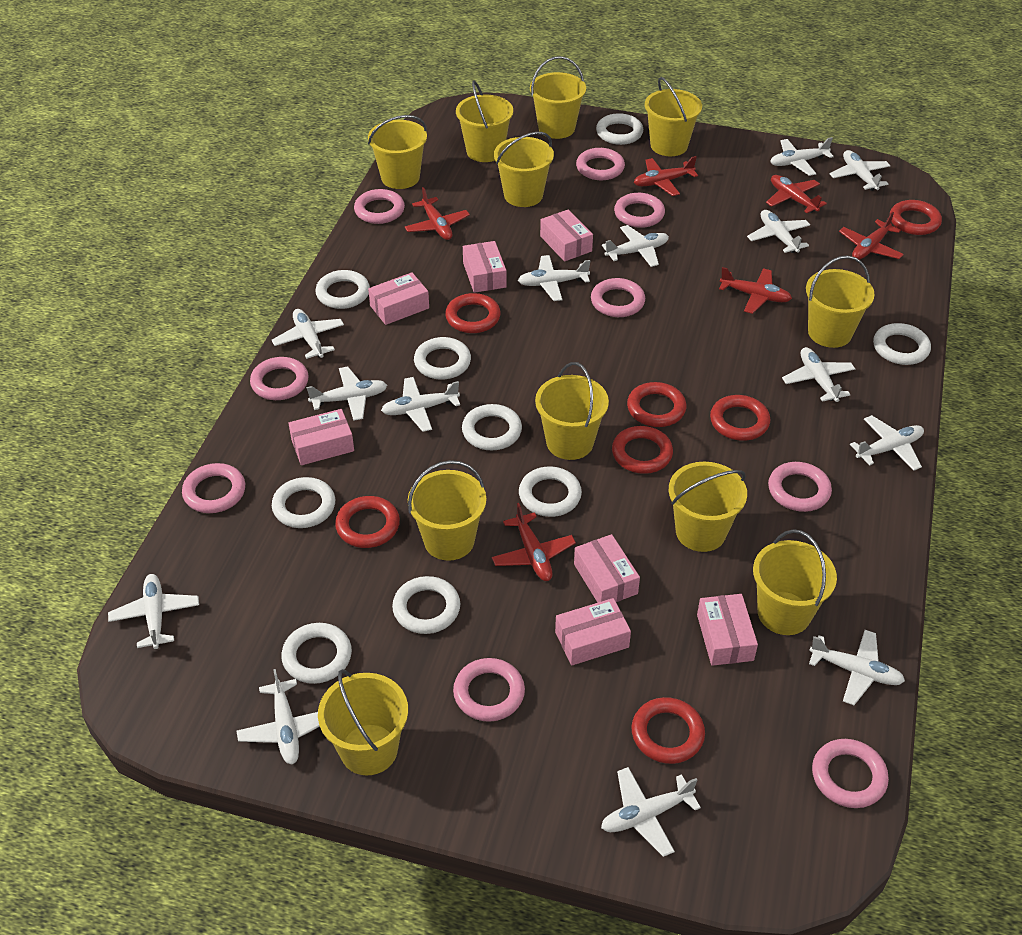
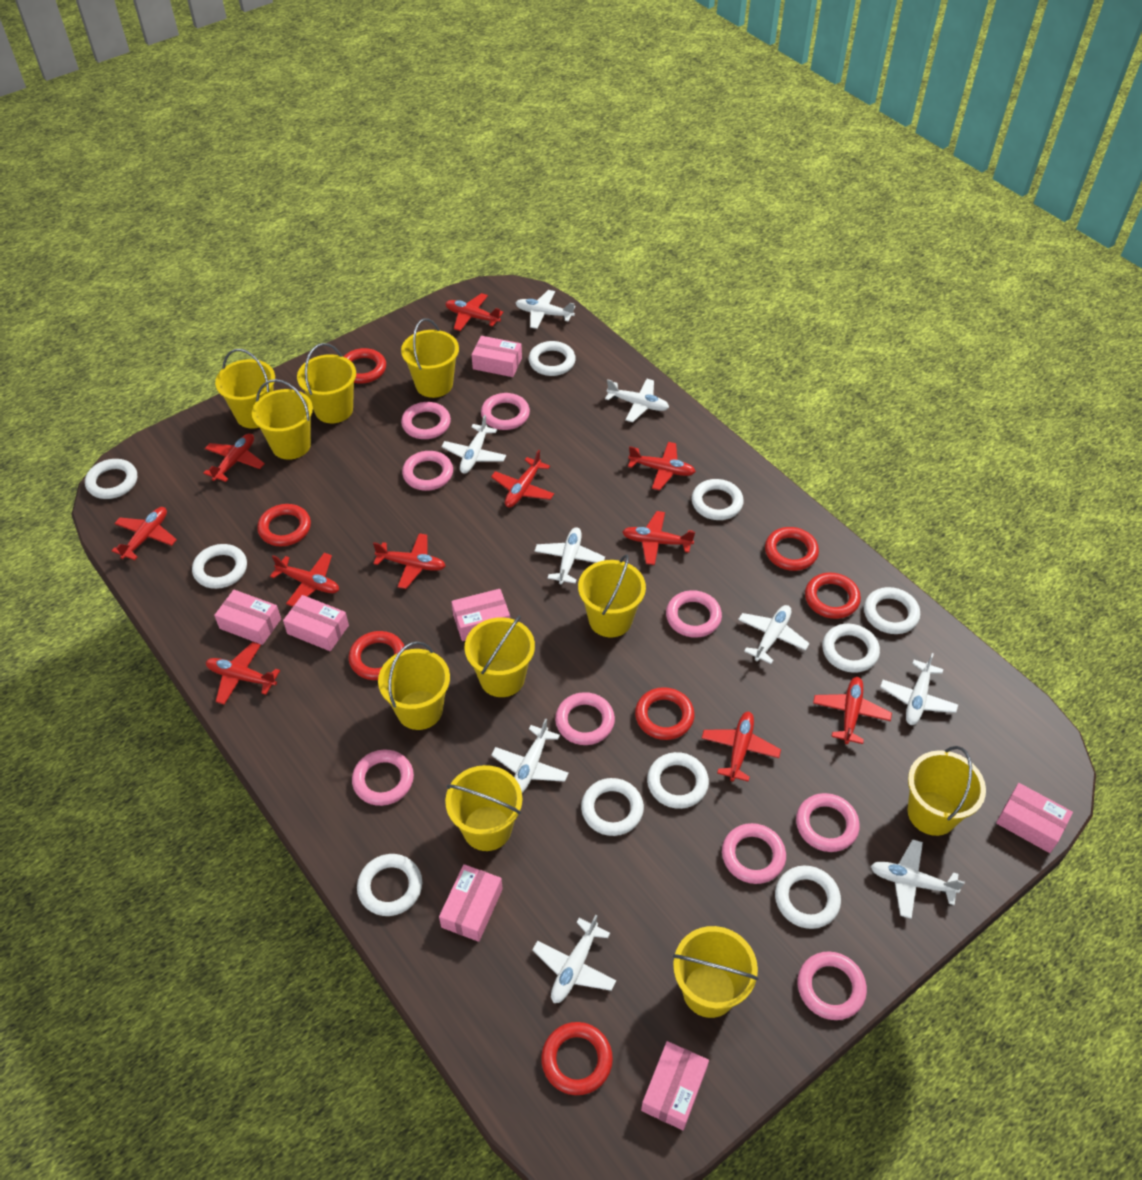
red plane: 6 -> 11
white plane: 14 -> 9
white ring: 9 -> 10
yellow bucket: 11 -> 10

